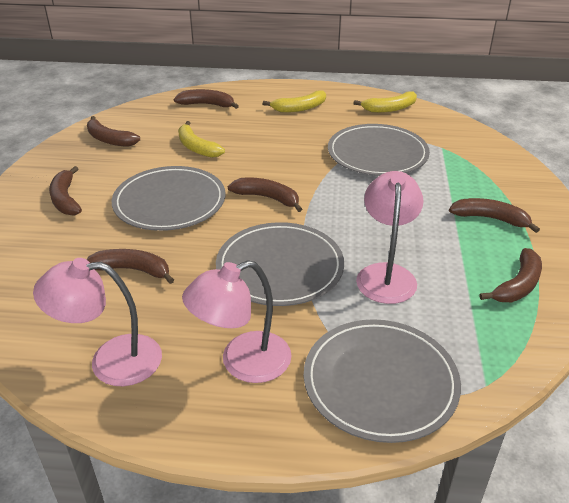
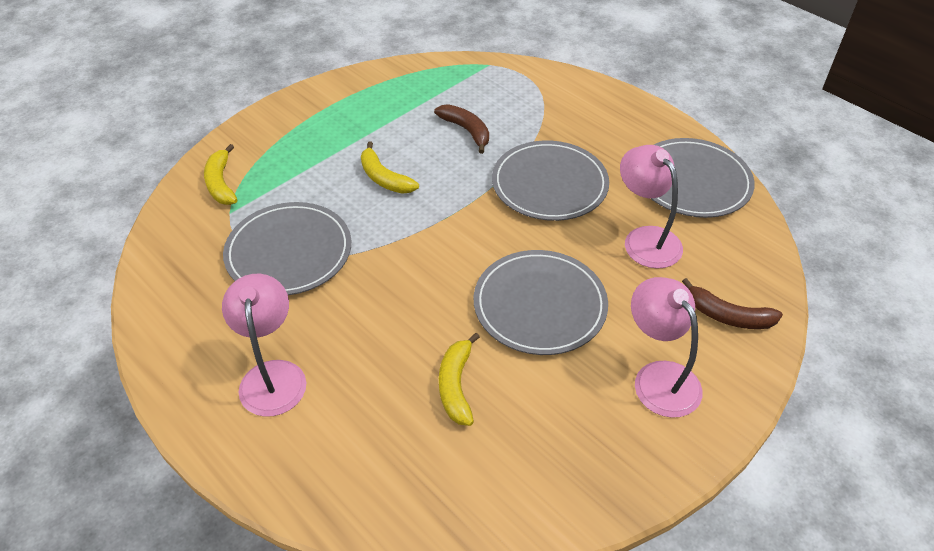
brown banana: 7 -> 2

